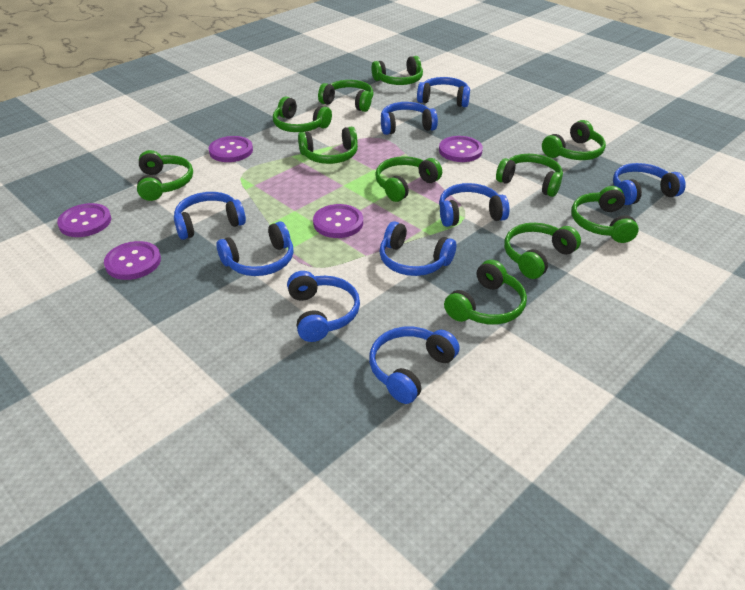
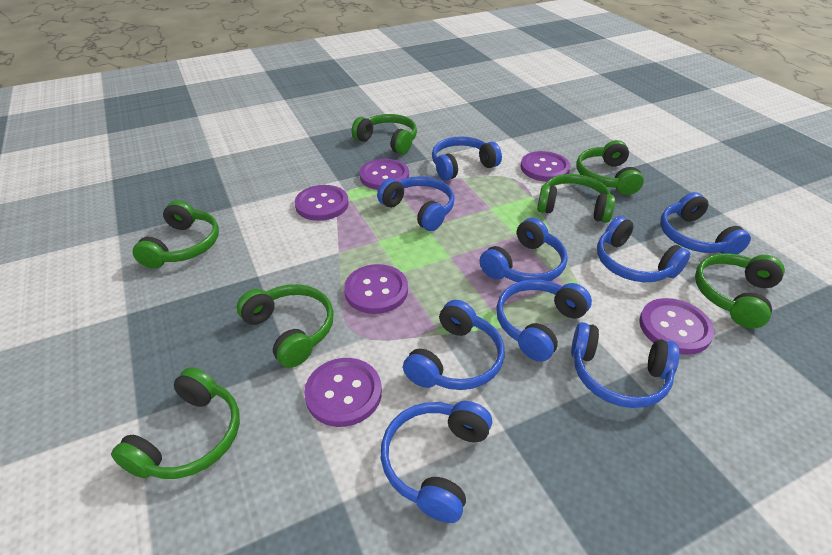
green headphones: 11 -> 7
purple button: 5 -> 6

